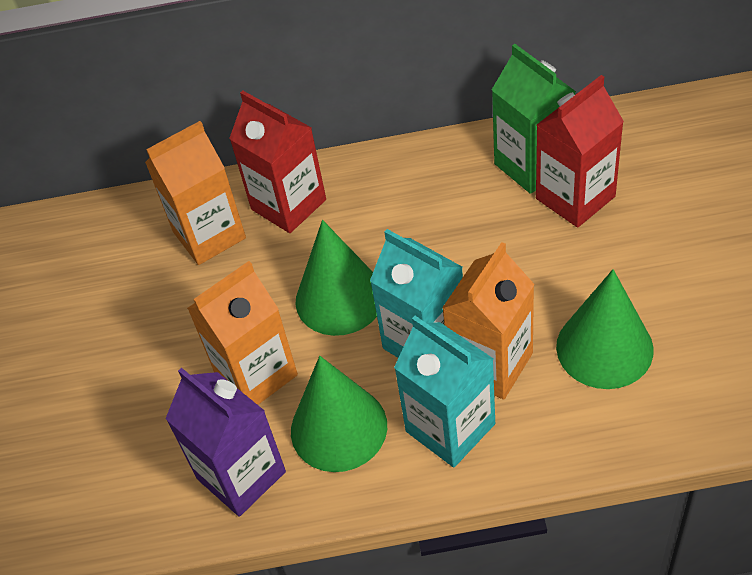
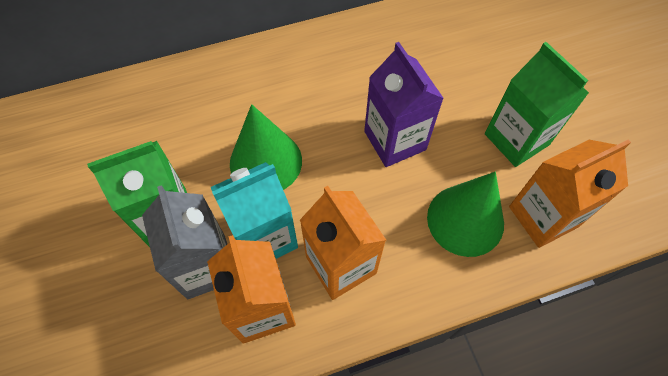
green carton: 1 -> 2
green cone: 3 -> 2
grey carton: 0 -> 1
red carton: 2 -> 0
turquoise carton: 2 -> 1

